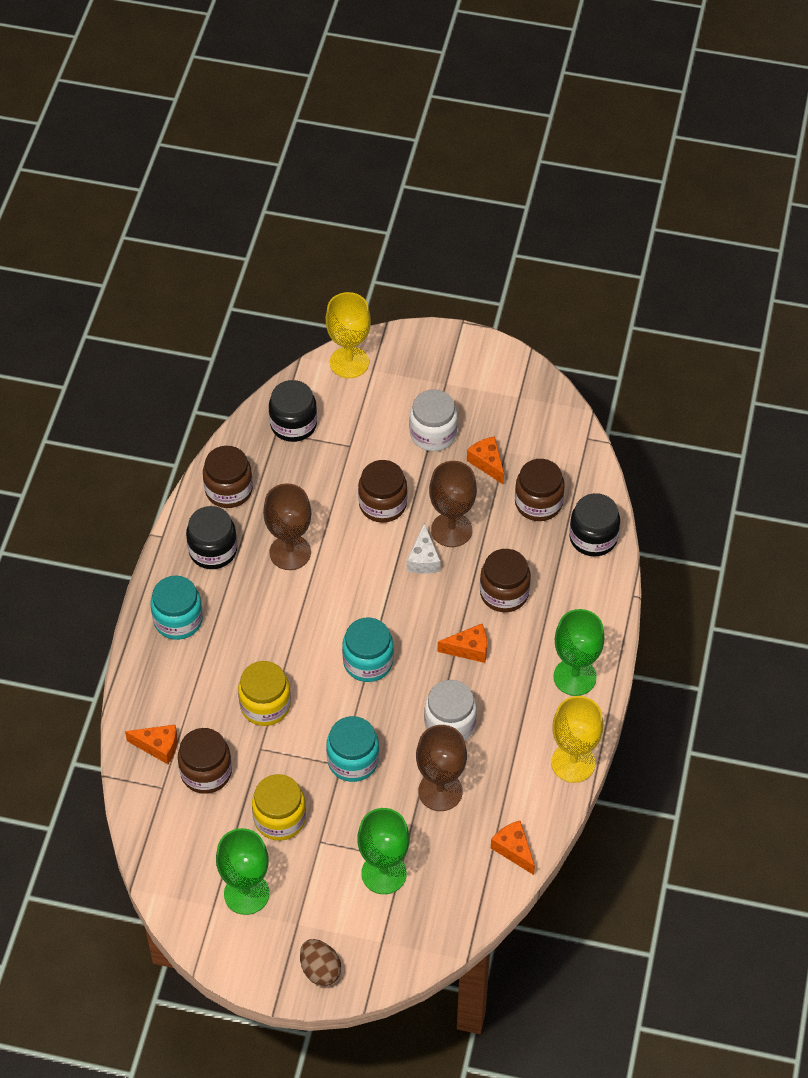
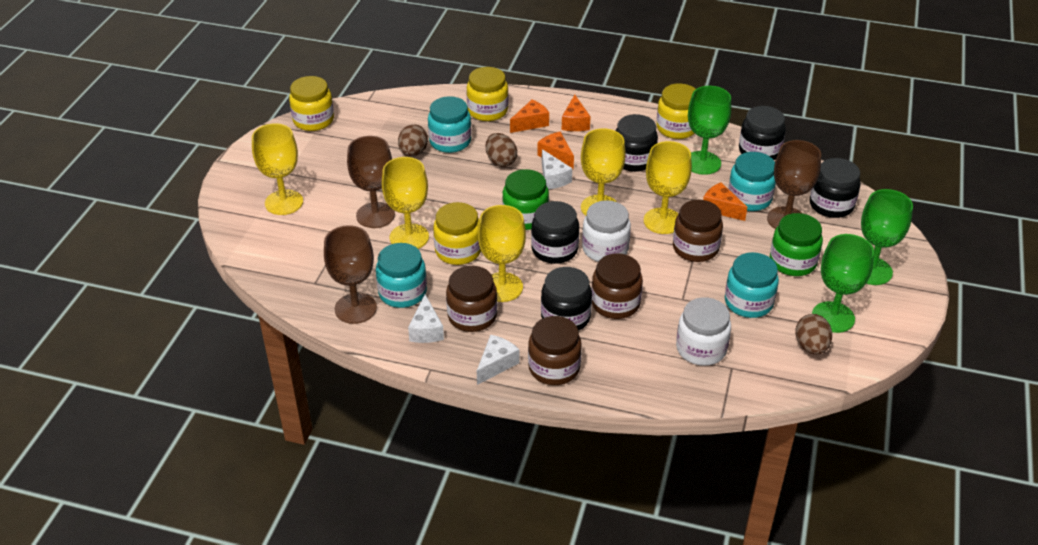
black jar: 3 -> 5
brown egg: 1 -> 3
brown jar: 5 -> 4
green jar: 0 -> 2
turquoise jar: 3 -> 4
white cheese: 1 -> 3
yellow goblet: 2 -> 5
yellow jar: 2 -> 4

